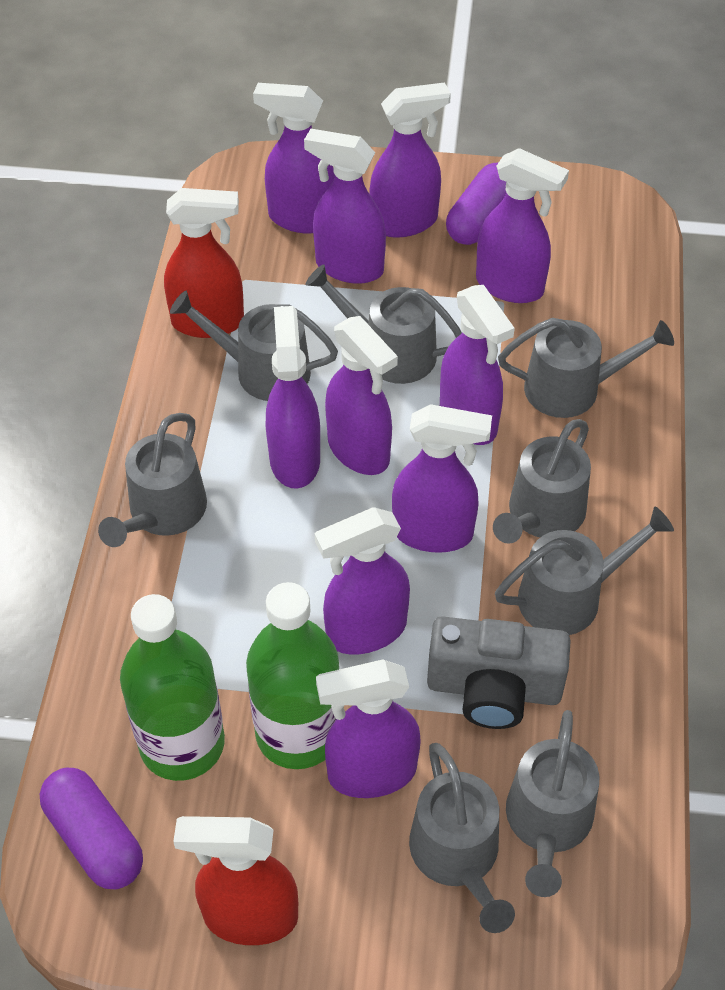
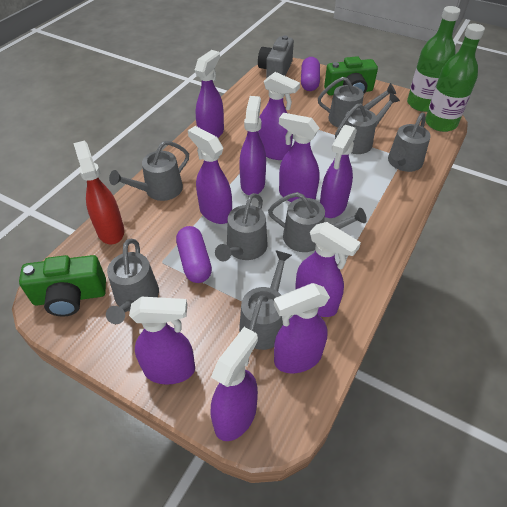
green camera: 0 -> 2
red spray bottle: 2 -> 1

